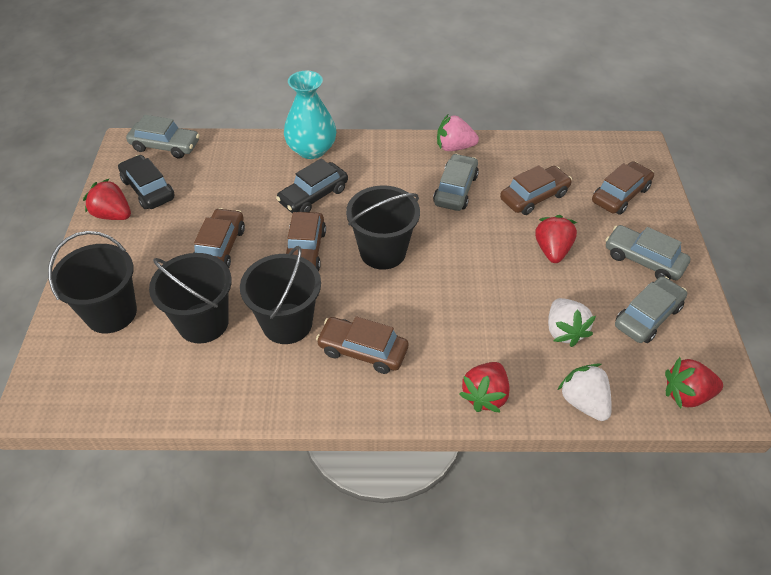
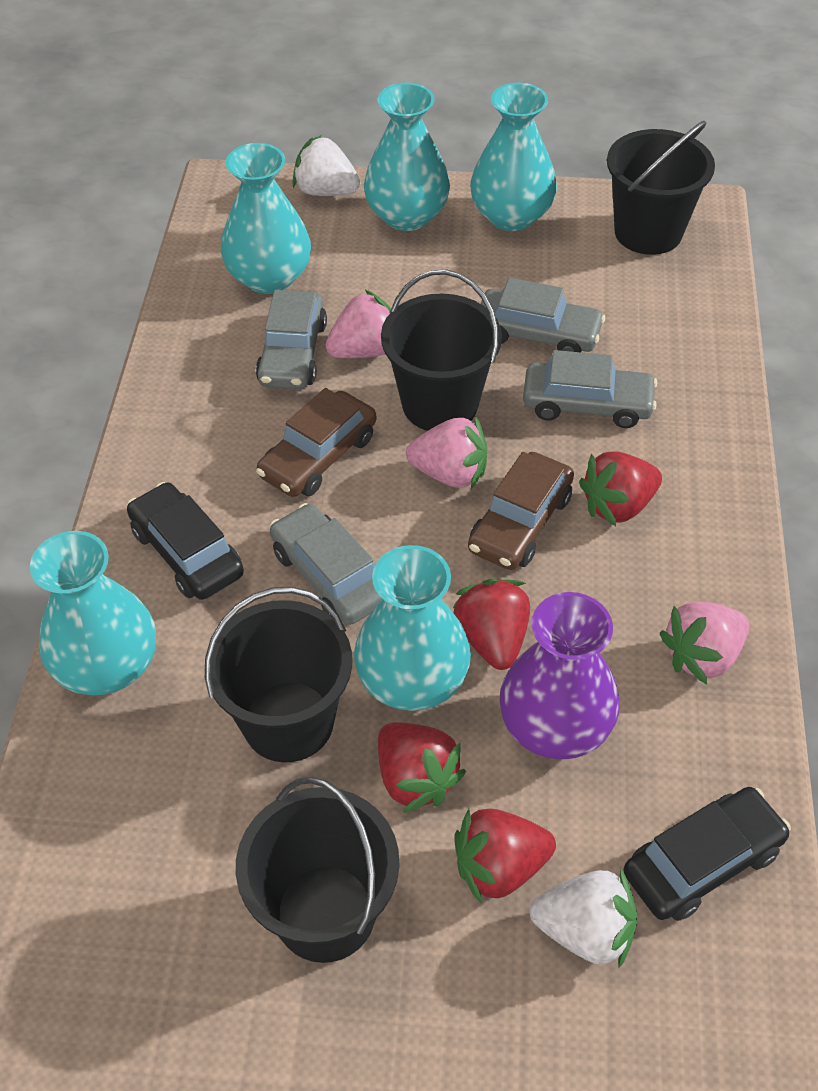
brown car: 5 -> 2
pink strawberry: 1 -> 3
purple vase: 0 -> 1
turquoise vase: 1 -> 5

